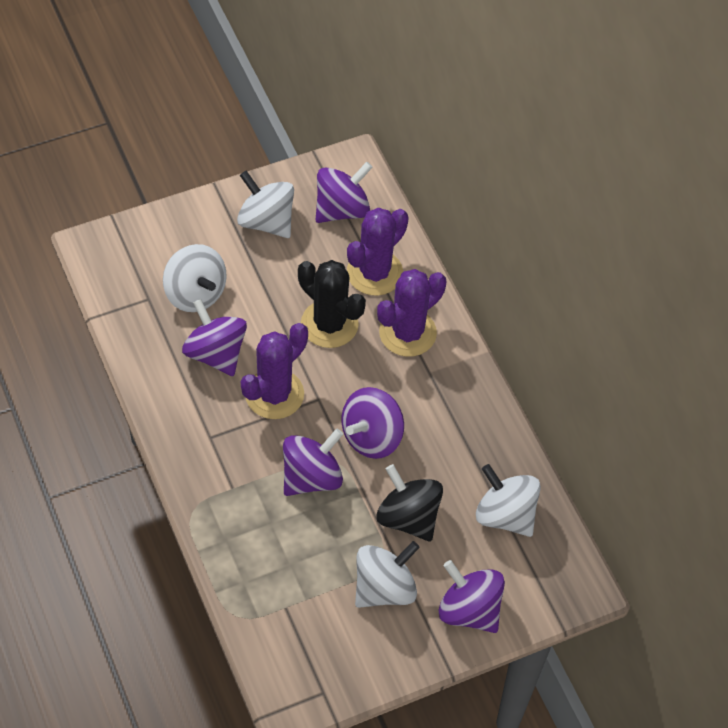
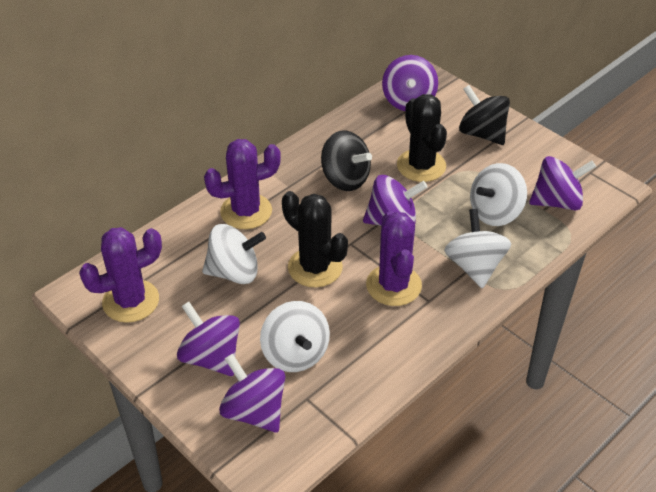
black cactus: 1 -> 2
black spinning top: 1 -> 2

